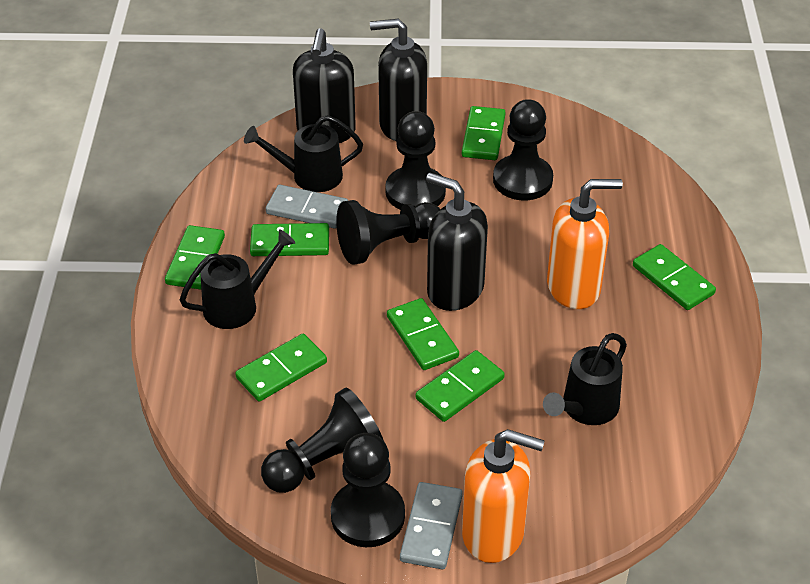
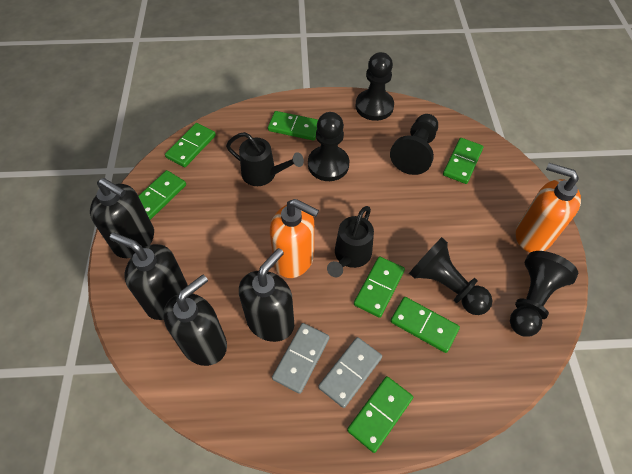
black soap dispenser: 3 -> 4
black watering can: 3 -> 2

